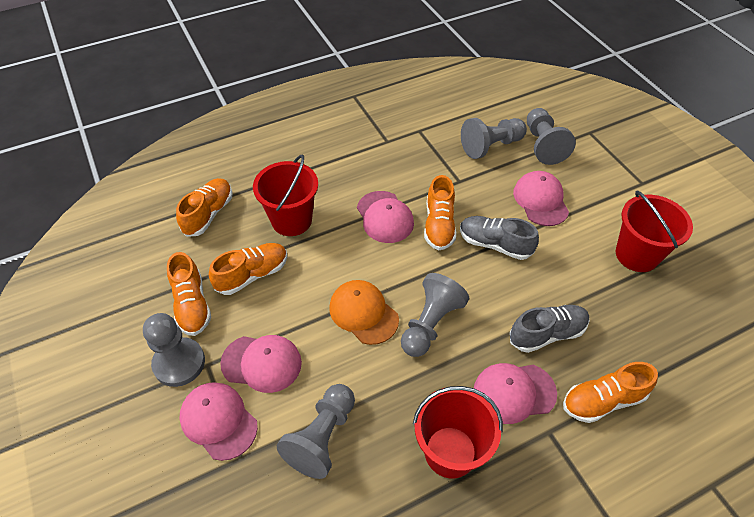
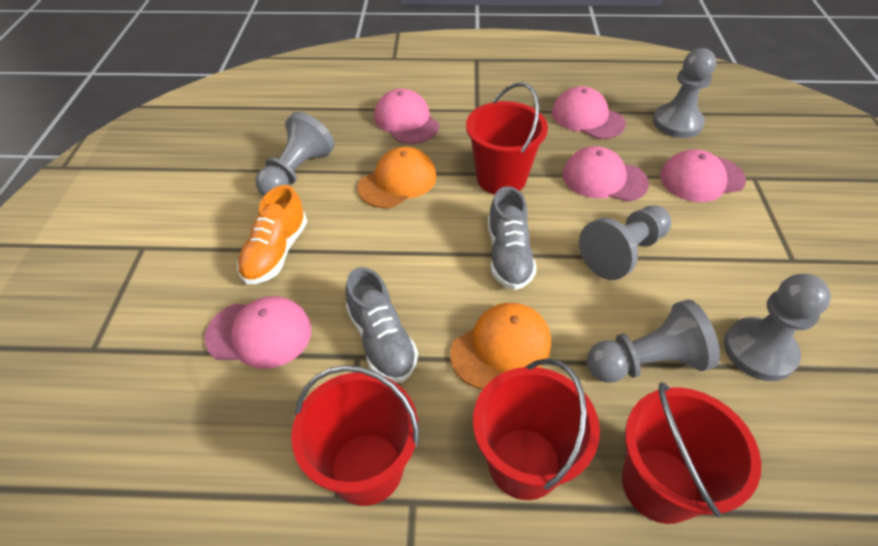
orange cap: 1 -> 2
orange shoe: 5 -> 1
red bucket: 3 -> 4

